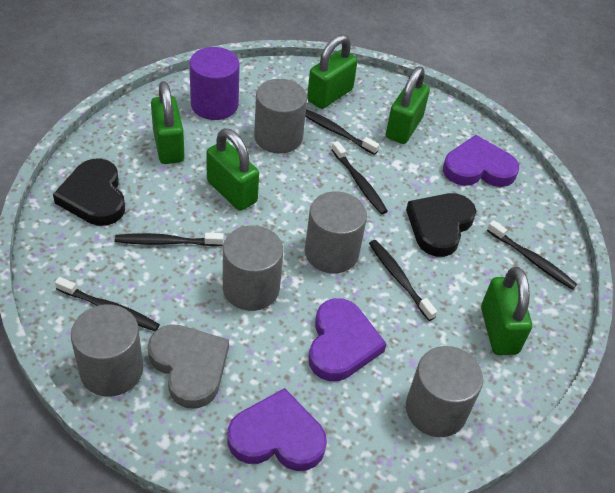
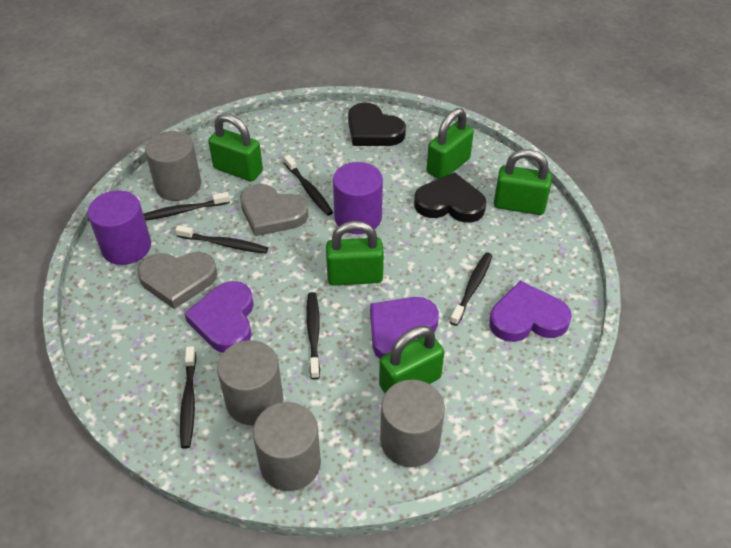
grey cylinder: 5 -> 4
grey heart: 1 -> 2
purple cylinder: 1 -> 2

